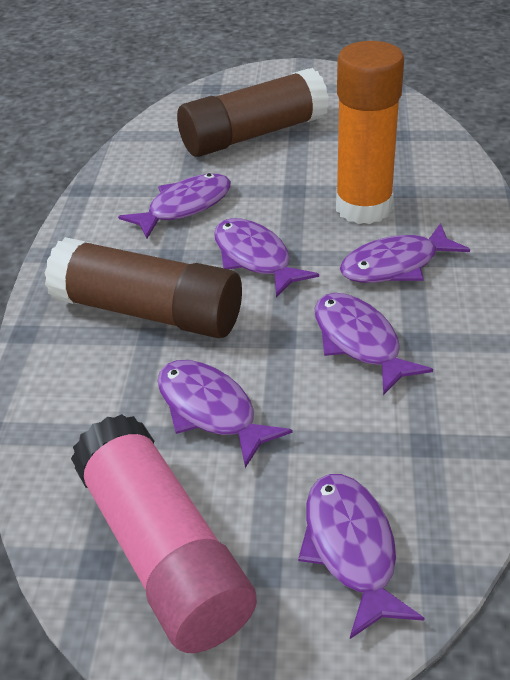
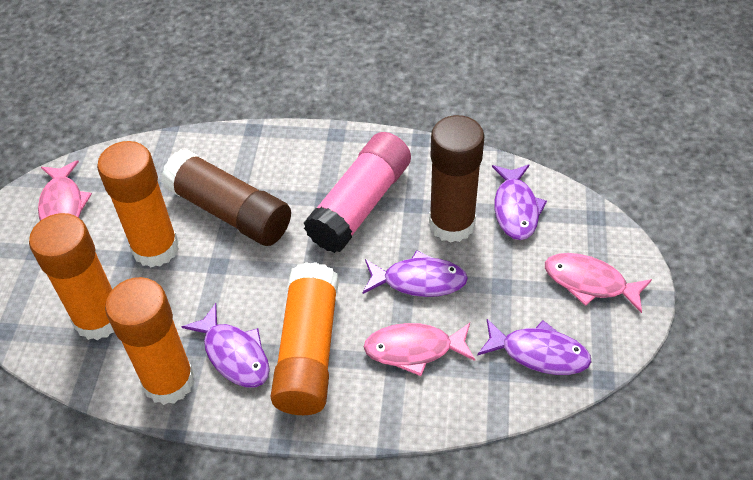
orange glue stick: 1 -> 4
pink fish: 0 -> 3
purple fish: 6 -> 4

